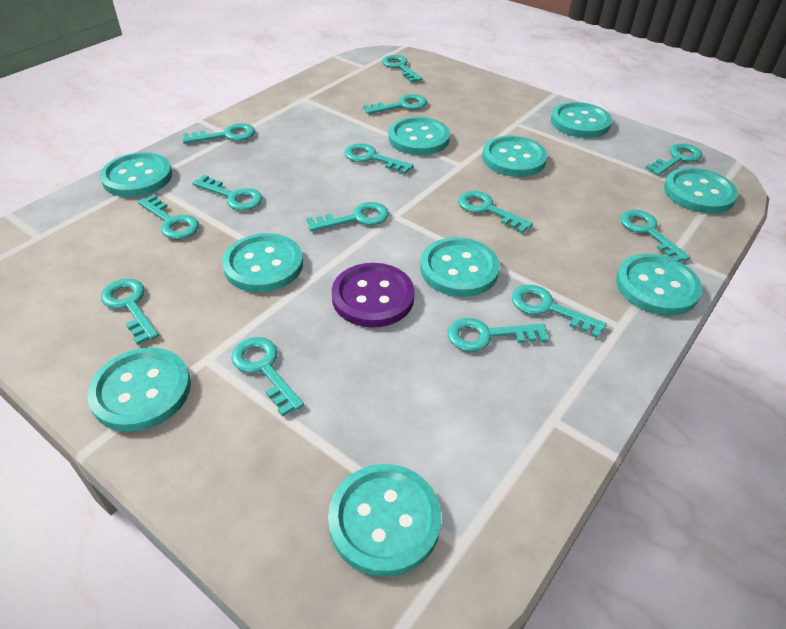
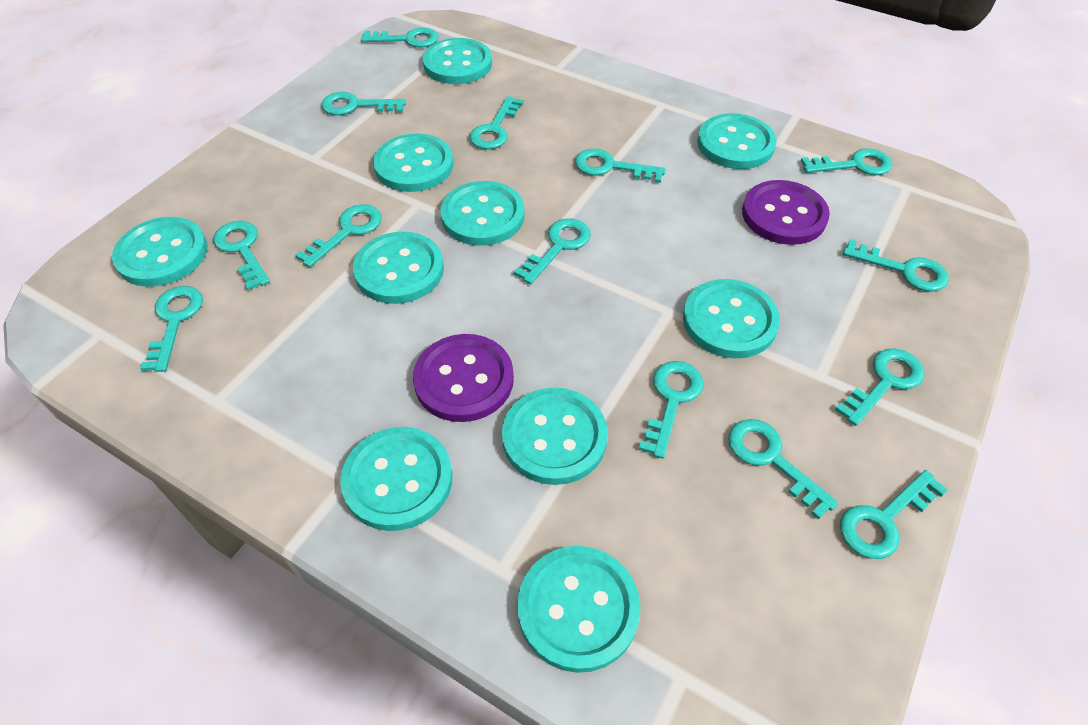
purple button: 1 -> 2

